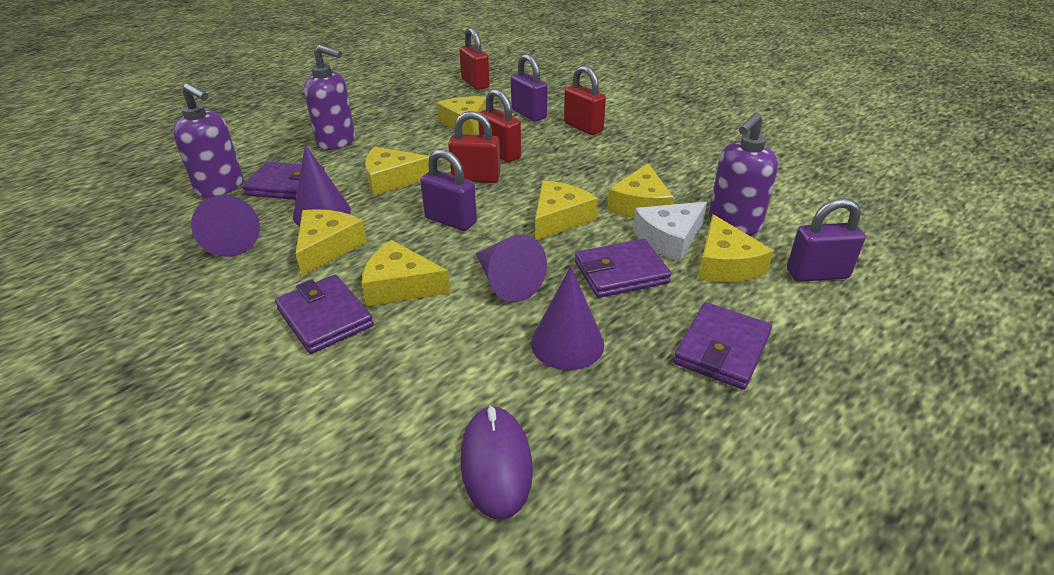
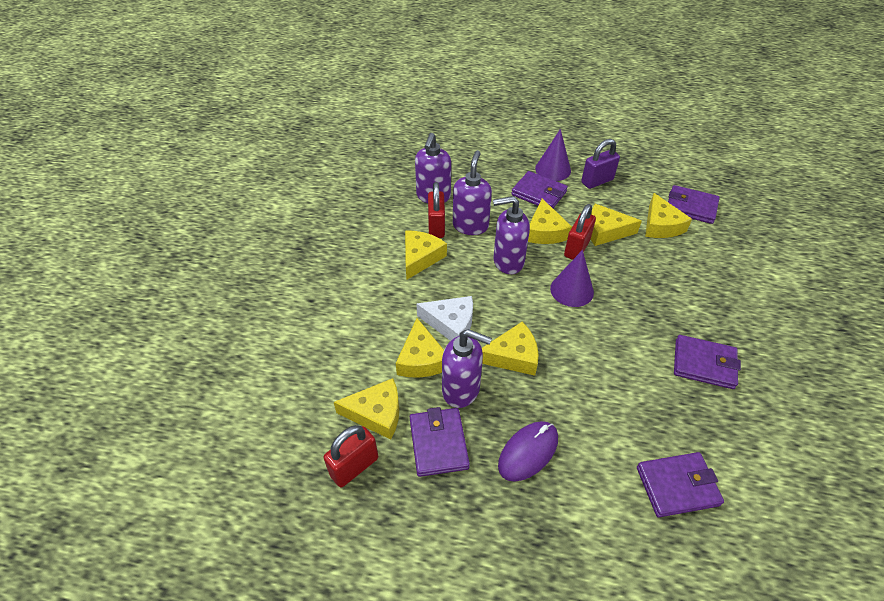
purple cone: 4 -> 2
purple padlock: 3 -> 1
purple soap dispenser: 3 -> 4
purple wallet: 4 -> 5
red padlock: 4 -> 3

